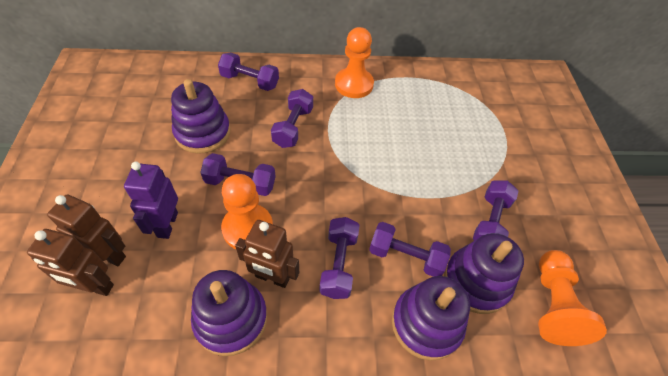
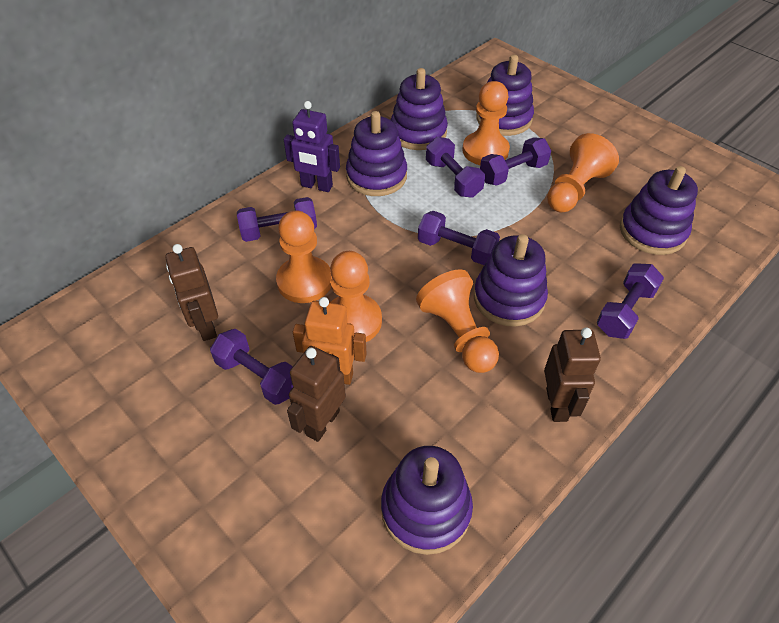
orange pawn: 3 -> 5
orange robot: 0 -> 1
purple stacking toy: 4 -> 6

